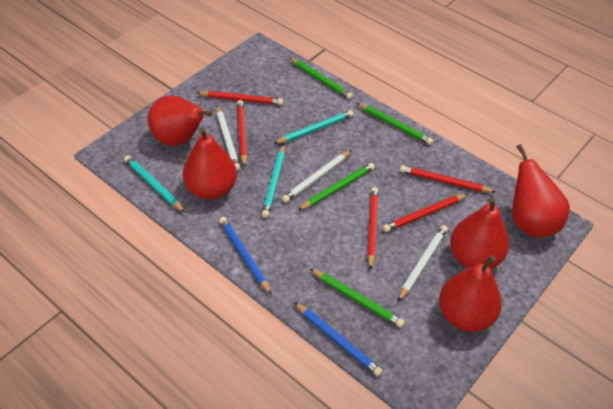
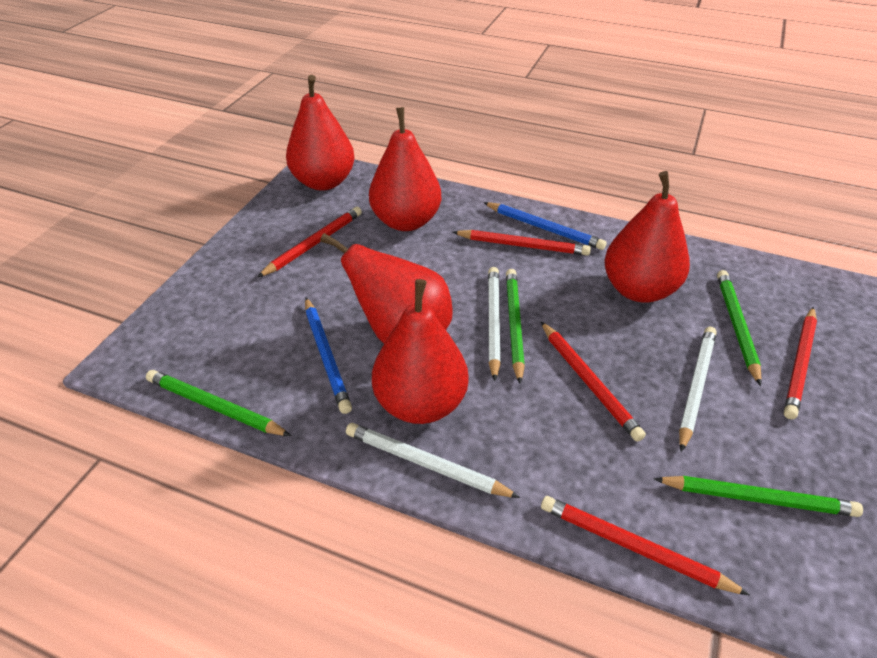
turquoise pencil: 3 -> 0

